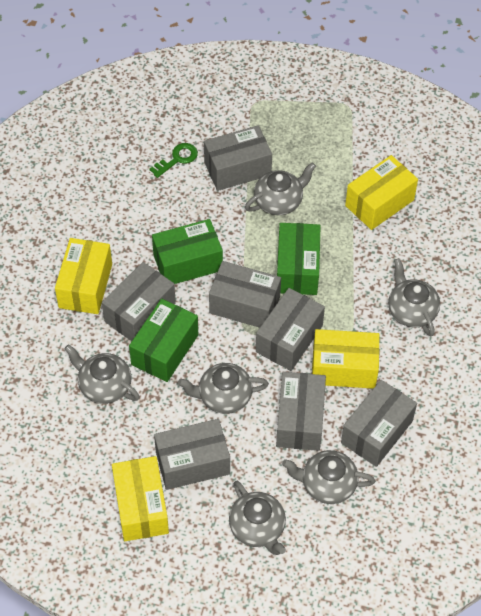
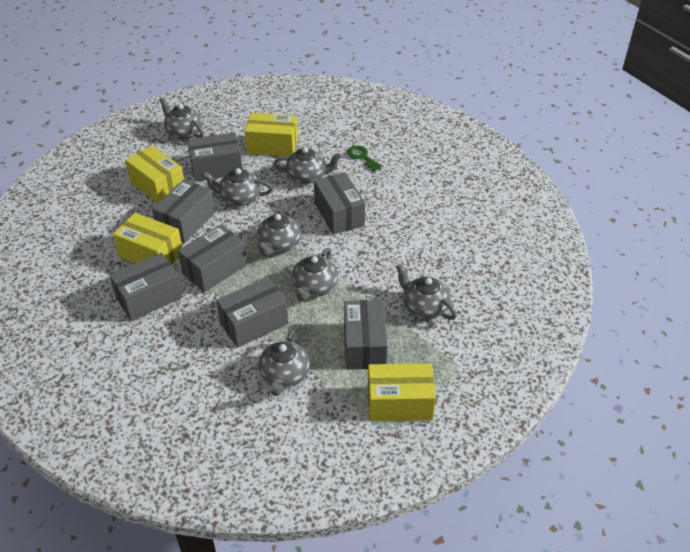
green box: 3 -> 0
grey teapot: 6 -> 7

